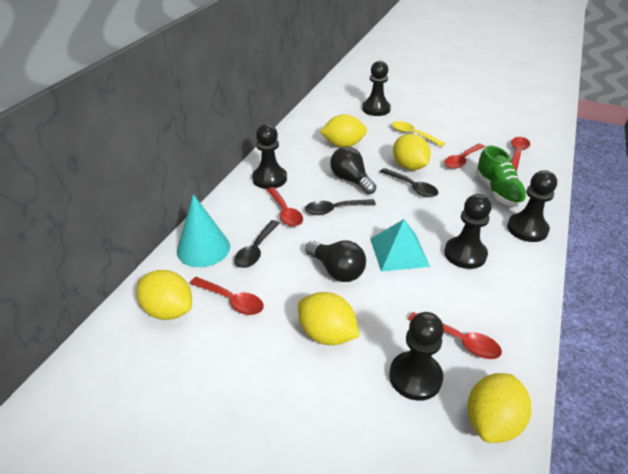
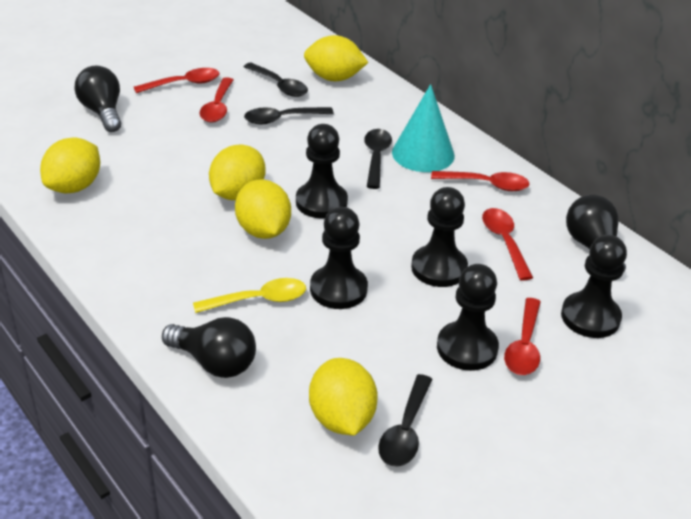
black light bulb: 2 -> 3
black spoon: 3 -> 4
green shoe: 1 -> 0
turquoise pyramid: 1 -> 0

